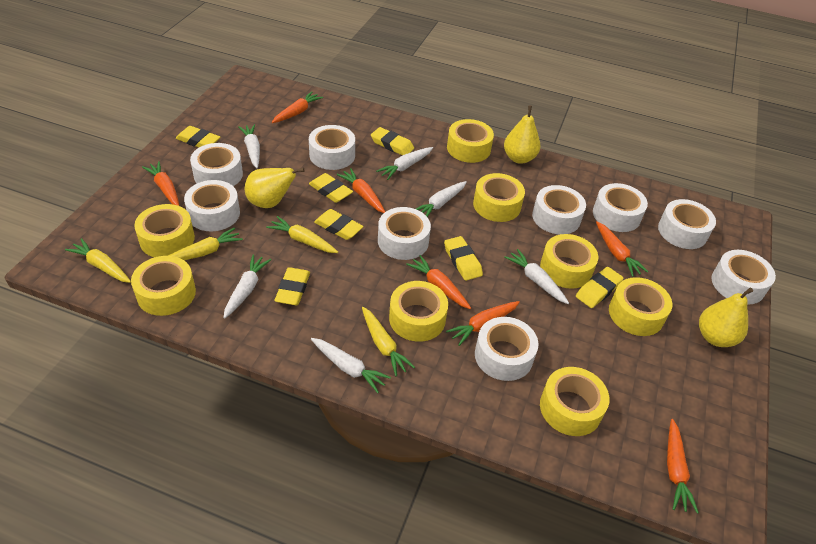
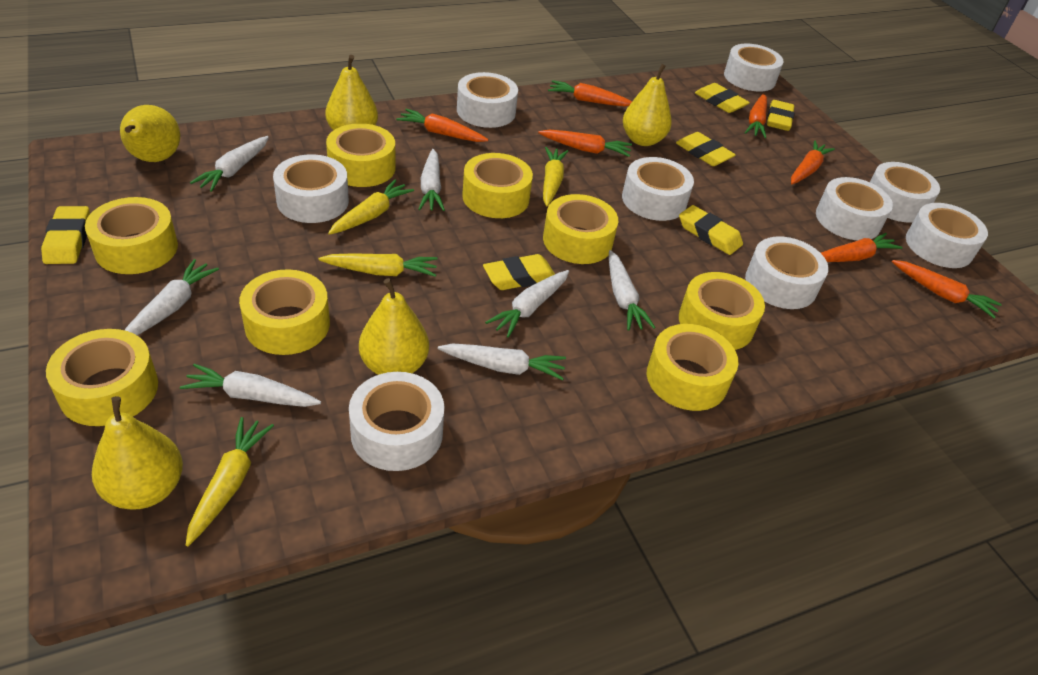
white carrot: 6 -> 7
yellow eraser: 7 -> 6
yellow pear: 3 -> 5

